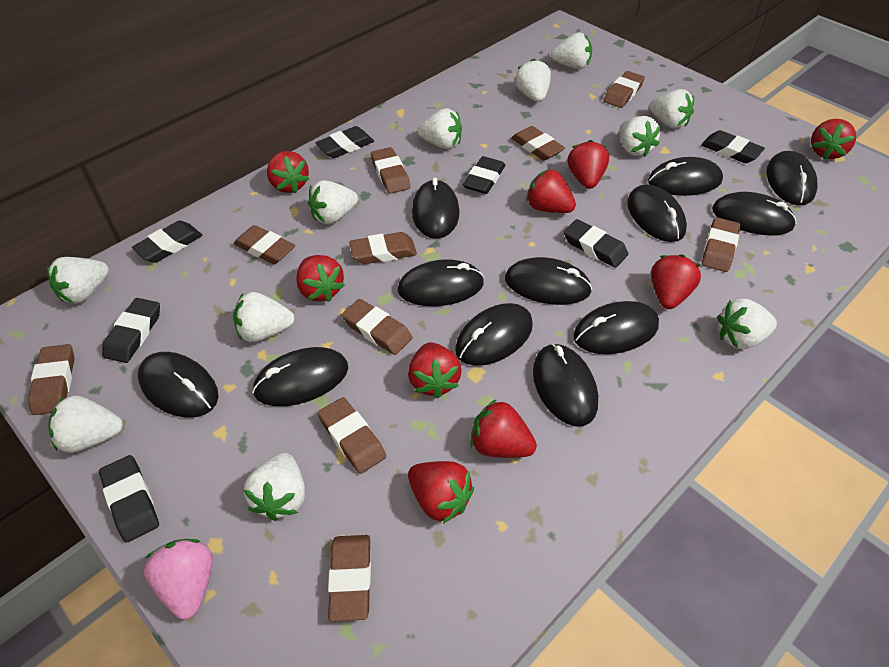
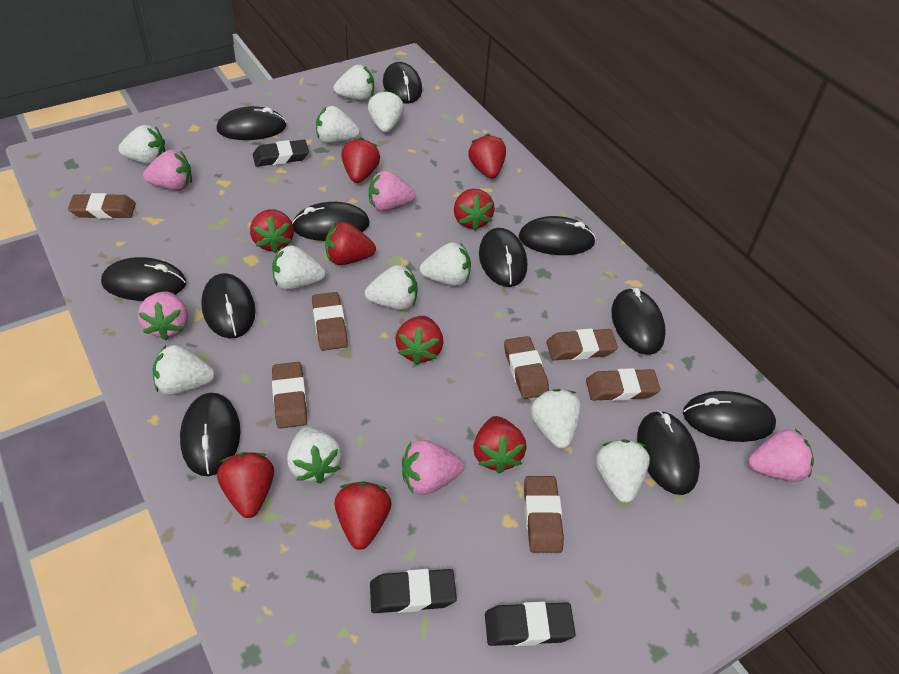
black eraser: 7 -> 3
black mouse: 12 -> 11
brown eraser: 10 -> 7
pink strawberry: 1 -> 5

